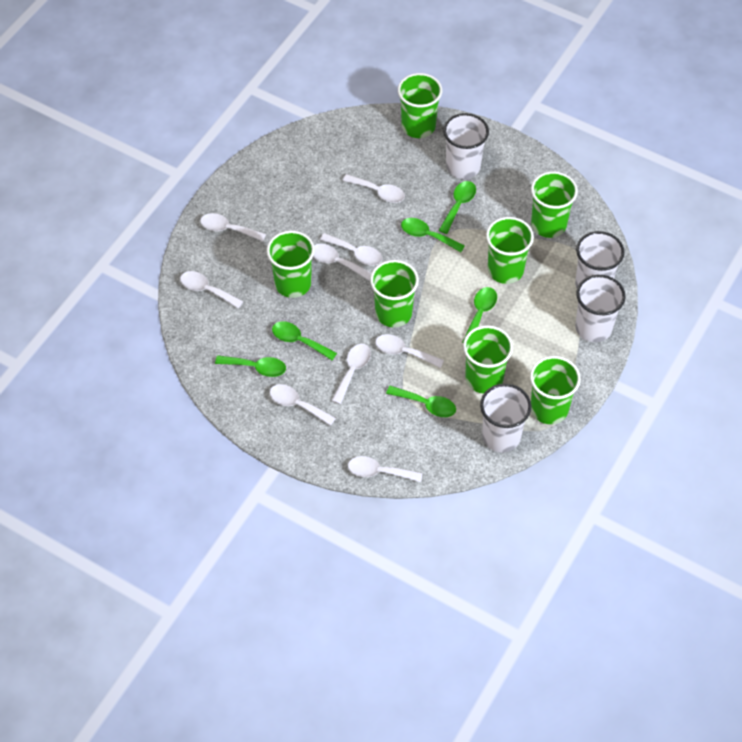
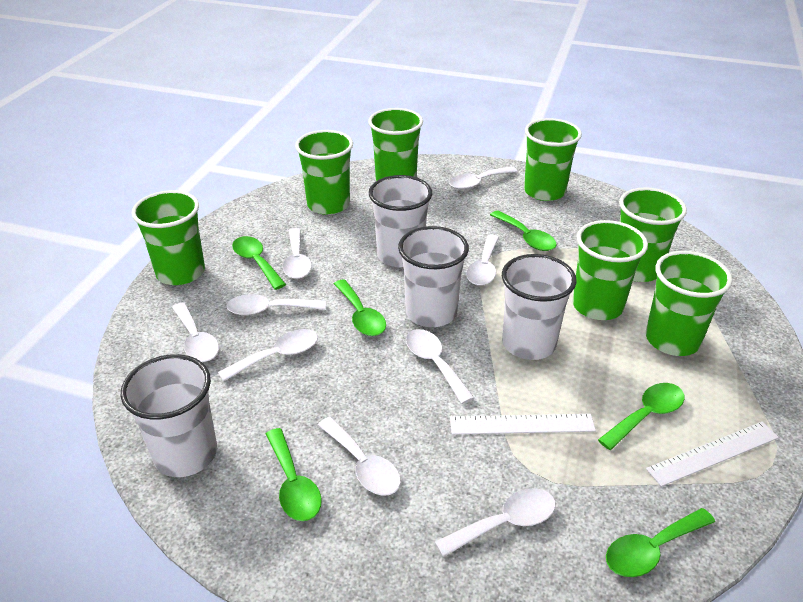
white ruler: 0 -> 2

